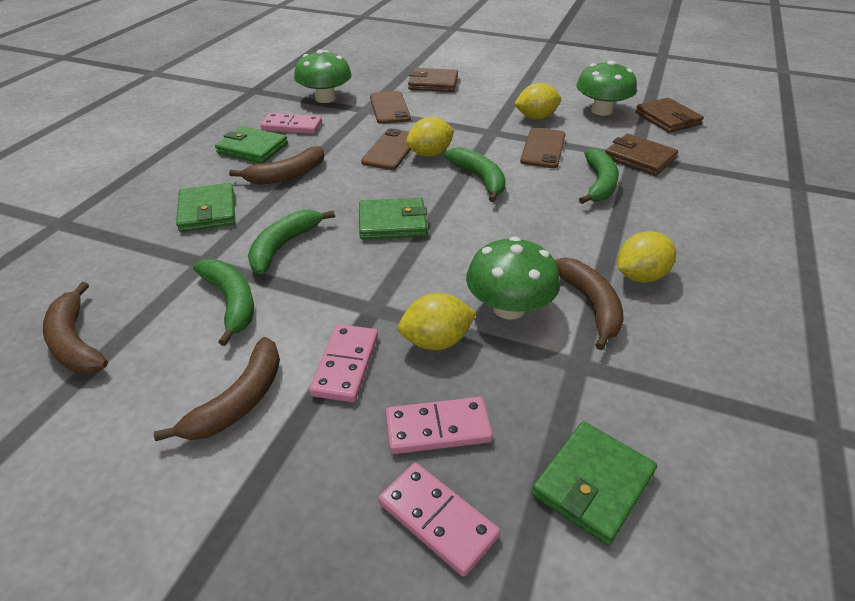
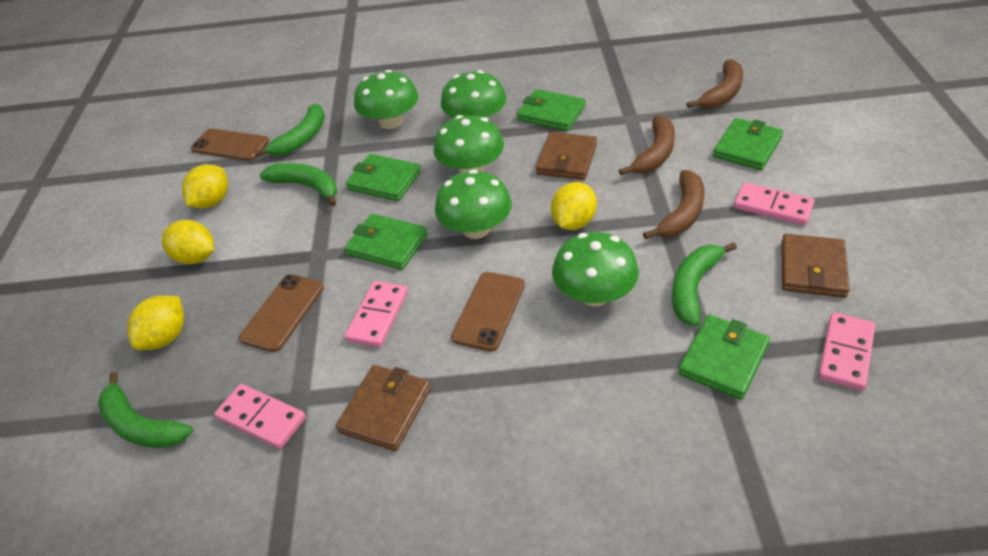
brown banana: 4 -> 3
green mushroom: 3 -> 5
green wallet: 4 -> 5

